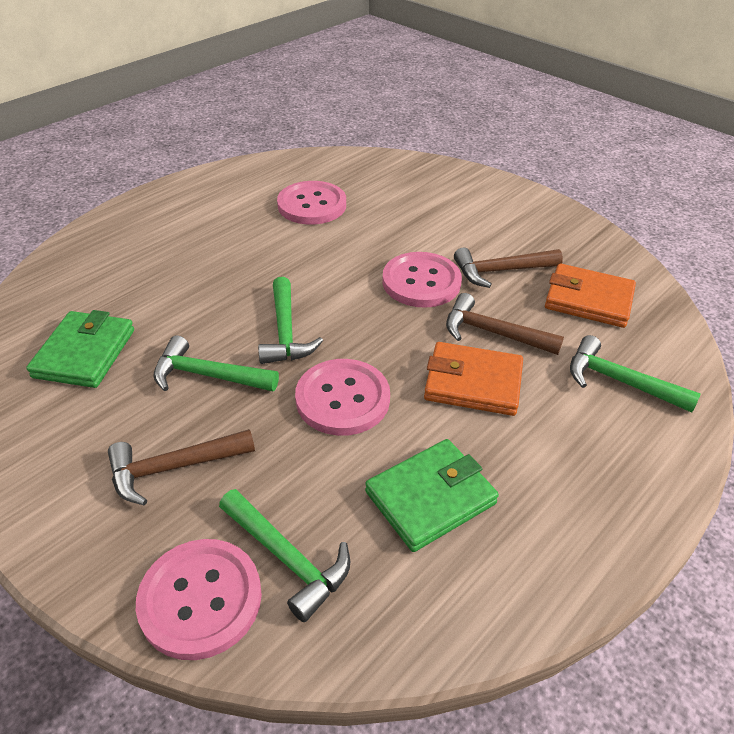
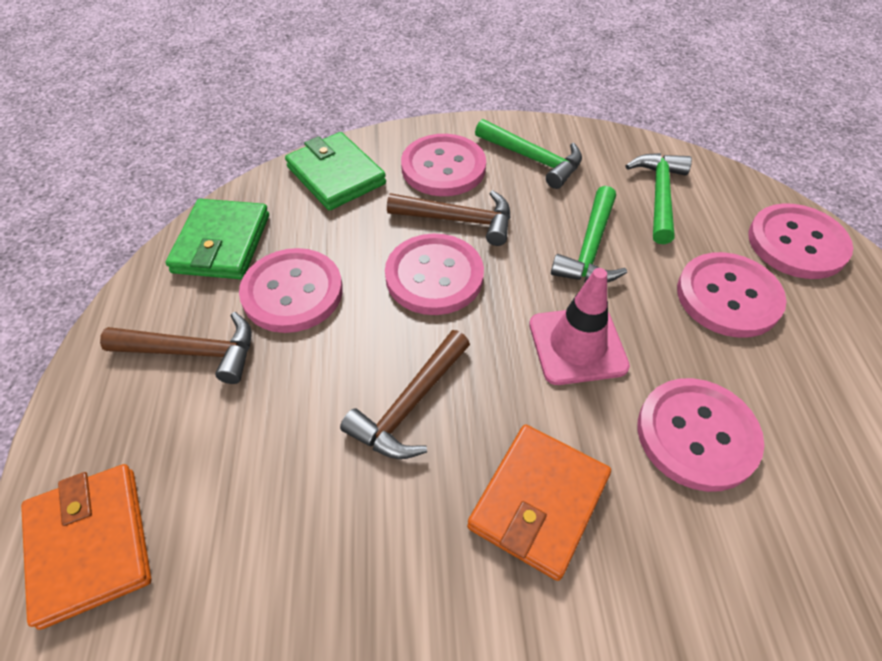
green hammer: 4 -> 3
pink button: 4 -> 6
pink traffic cone: 0 -> 1

